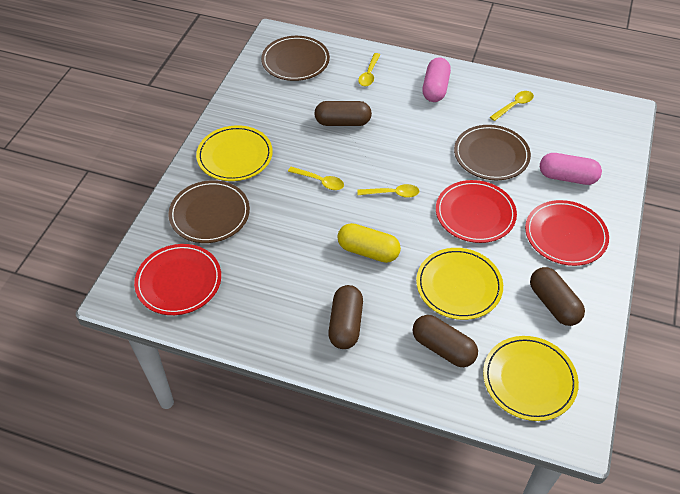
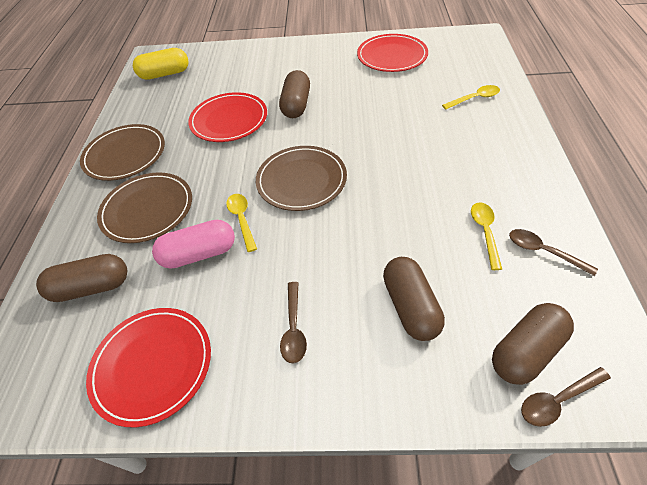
brown spoon: 0 -> 3
pink capsule: 2 -> 1
yellow plate: 3 -> 0
yellow spoon: 4 -> 3

